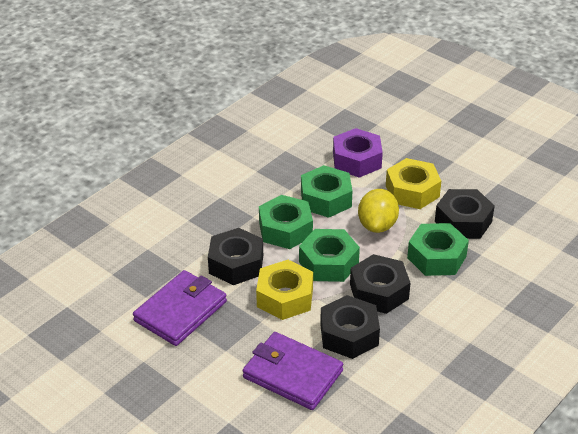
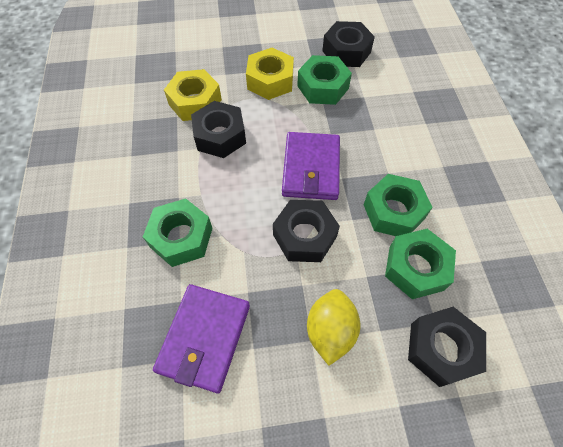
purple nut: 1 -> 0

